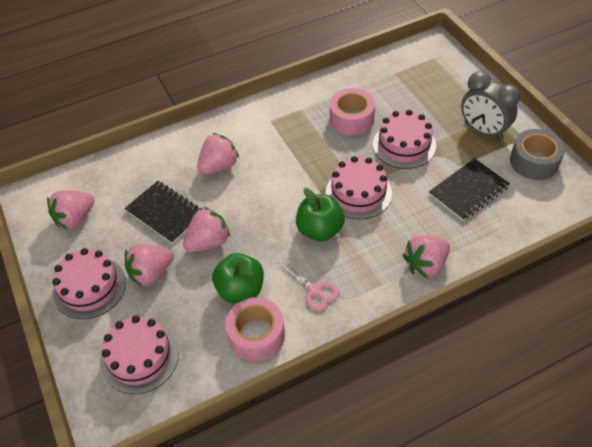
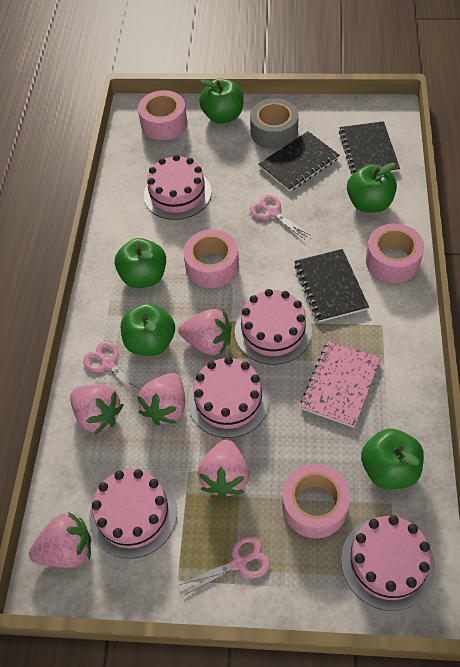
black notebook: 2 -> 3
green apple: 2 -> 5
grey clock: 1 -> 0
pink cake: 4 -> 5
pink notebook: 0 -> 1
pink scissors: 1 -> 3
pink tape: 2 -> 4

